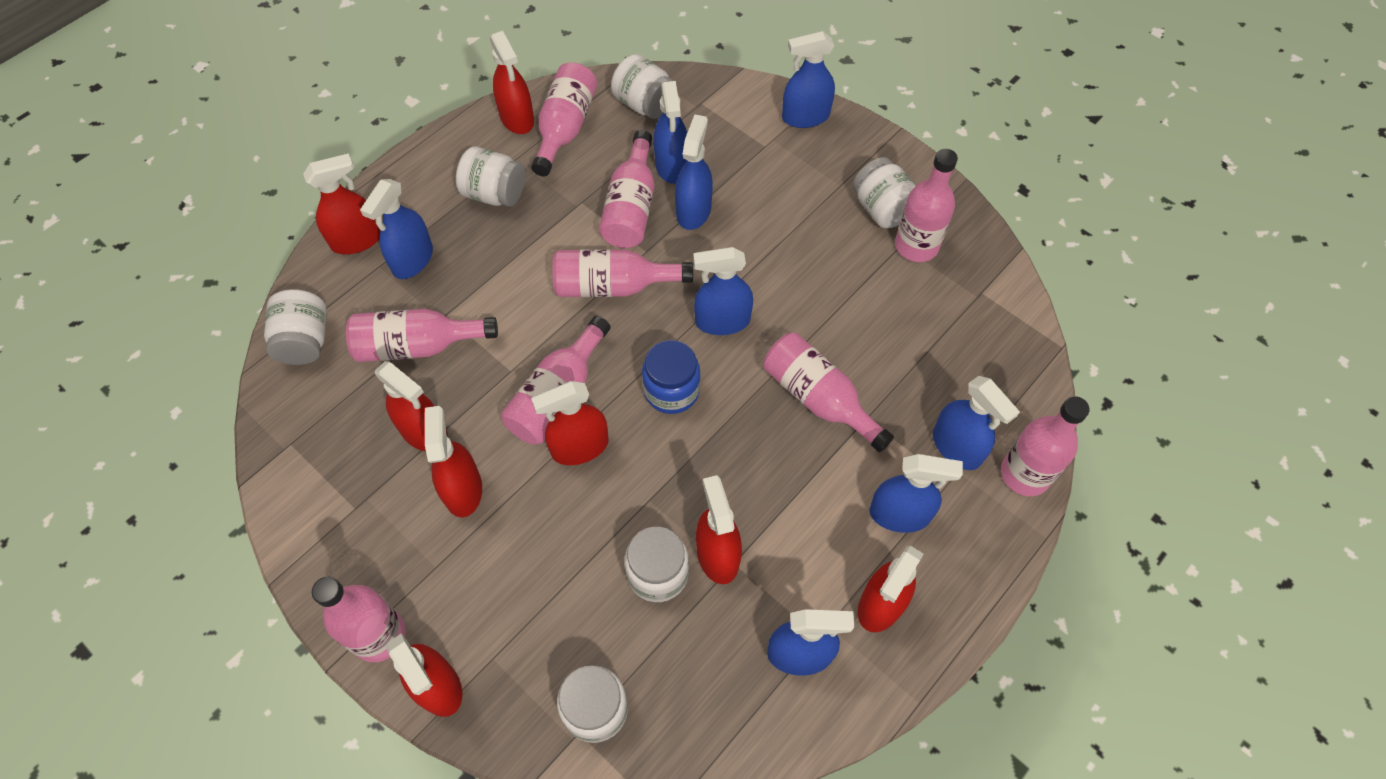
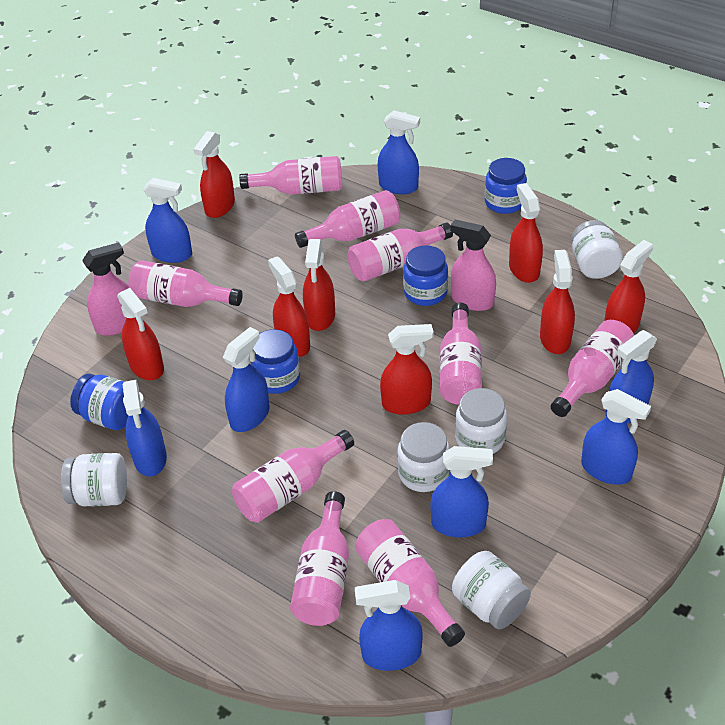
blue jar: 1 -> 4
pink spray bottle: 0 -> 2
white jar: 6 -> 5

